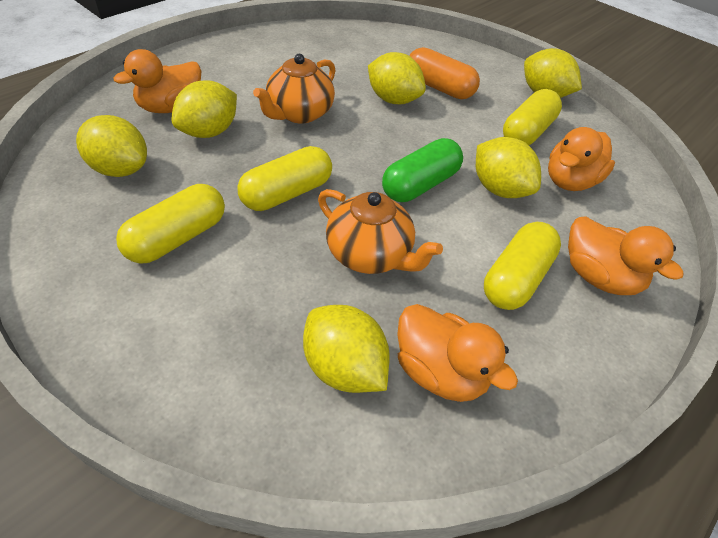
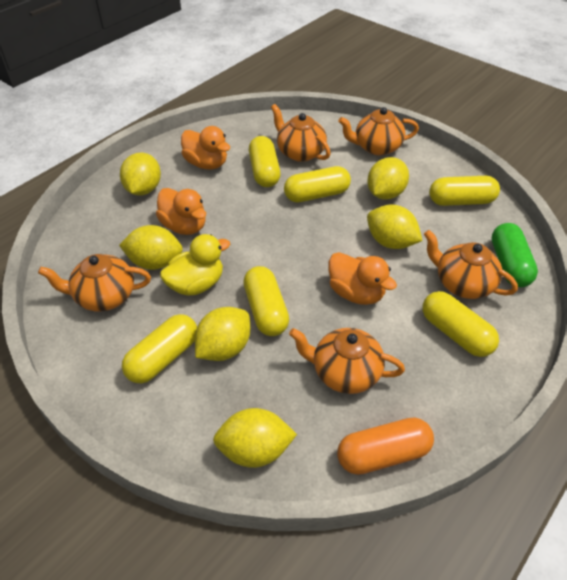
orange duck: 4 -> 3
orange teapot: 2 -> 5
yellow capsule: 4 -> 6
yellow duck: 0 -> 1

